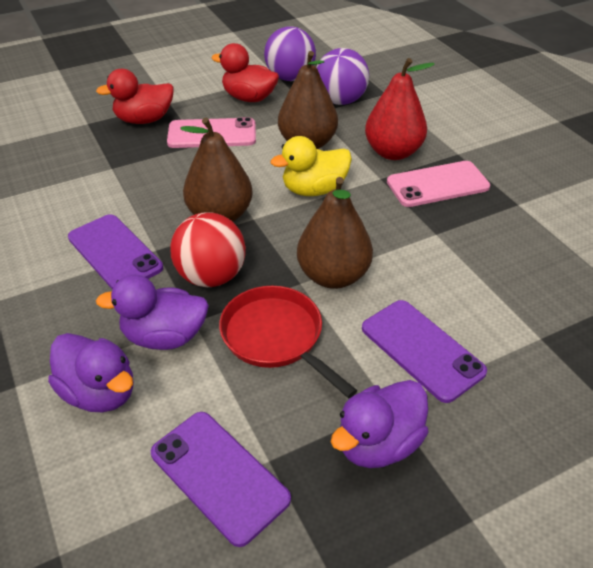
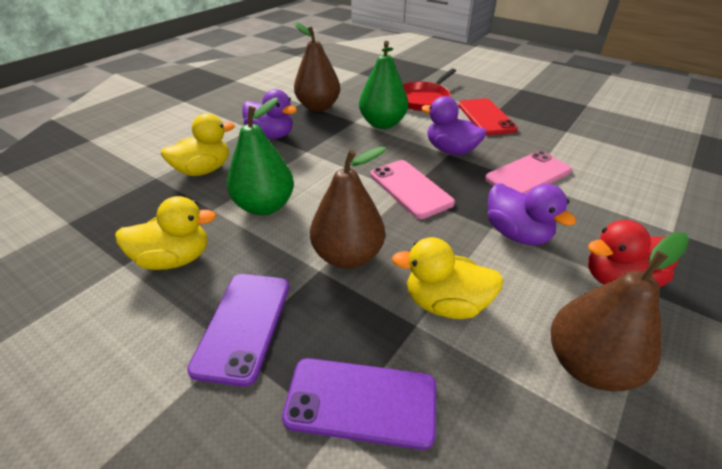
green pear: 0 -> 2
purple ball: 2 -> 0
purple phone: 3 -> 2
red ball: 1 -> 0
red duck: 2 -> 1
red pear: 1 -> 0
red phone: 0 -> 1
yellow duck: 1 -> 3

